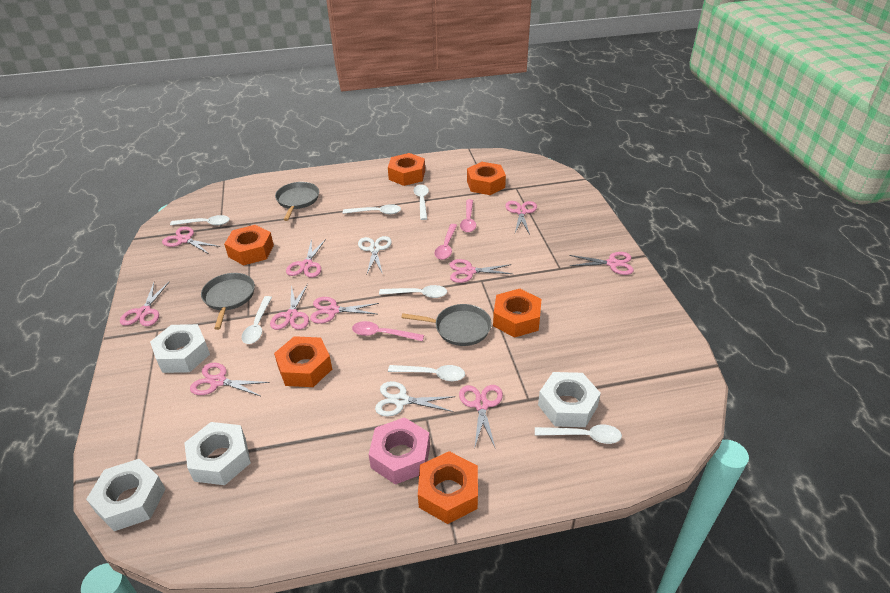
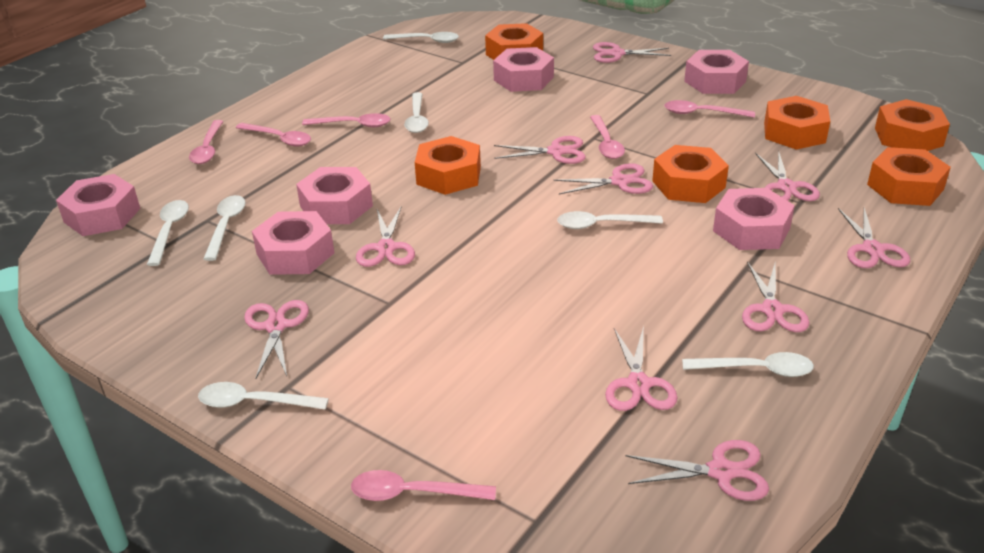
grey pan: 3 -> 0
pink nut: 1 -> 6
pink spoon: 3 -> 6
white nut: 4 -> 0
white scissors: 2 -> 0

